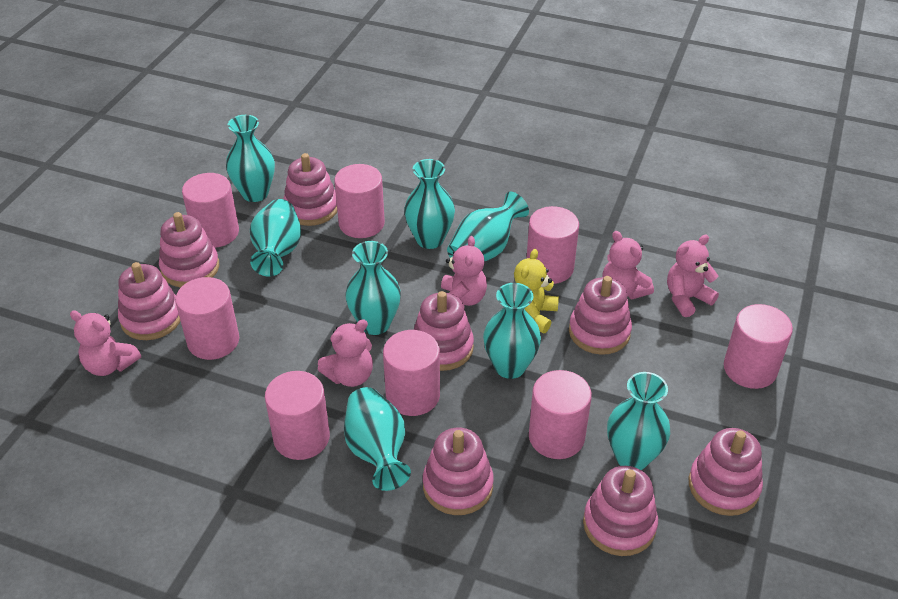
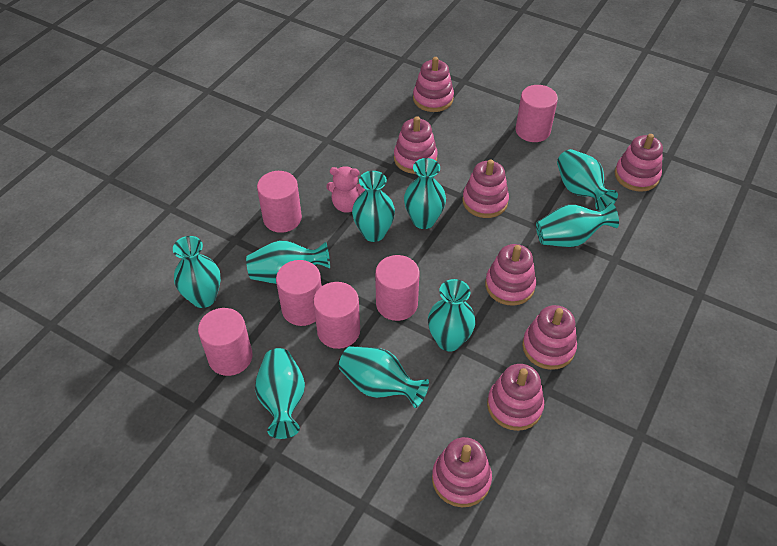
pink cylinder: 8 -> 6
pink teddy bear: 5 -> 1
turquoise vase: 8 -> 9
yellow teddy bear: 1 -> 0

